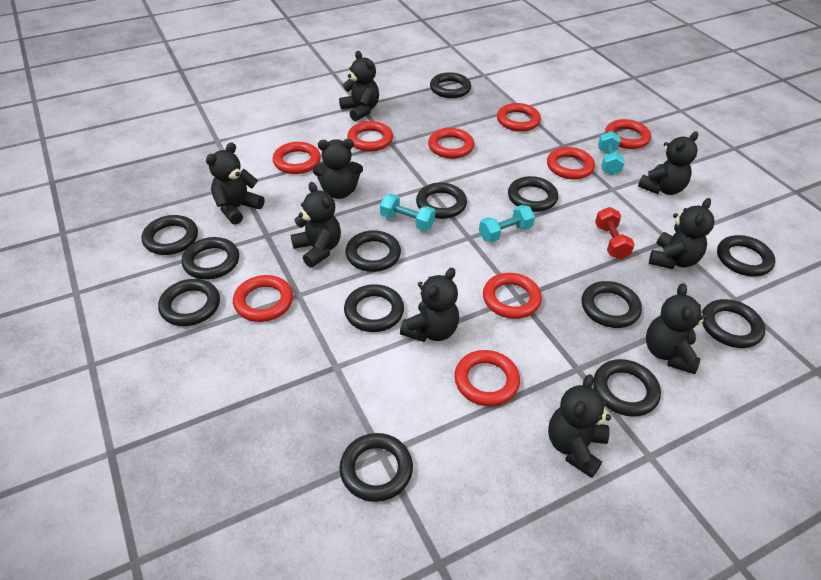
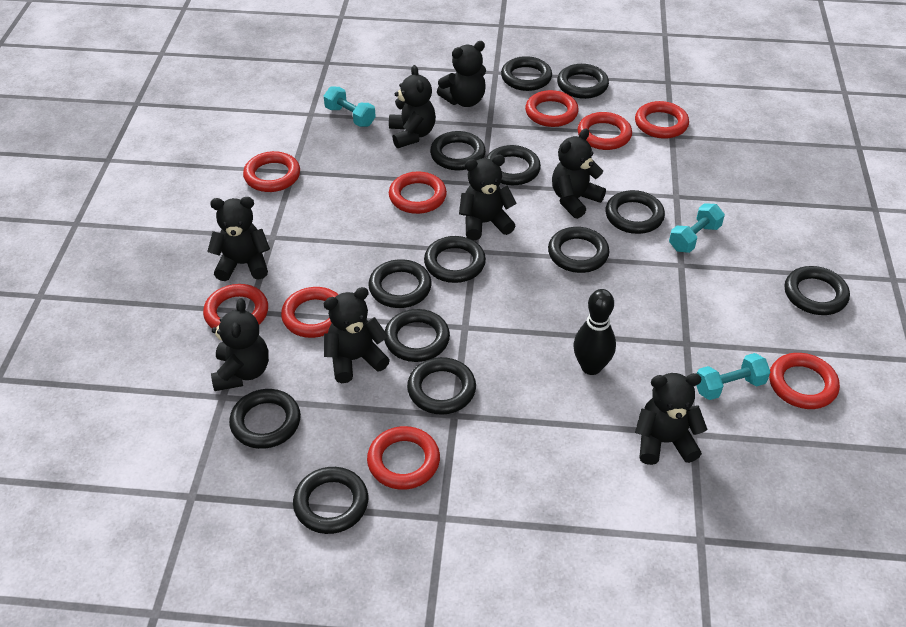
black bowling pin: 0 -> 1
black teddy bear: 9 -> 8
red dumbbell: 1 -> 0

